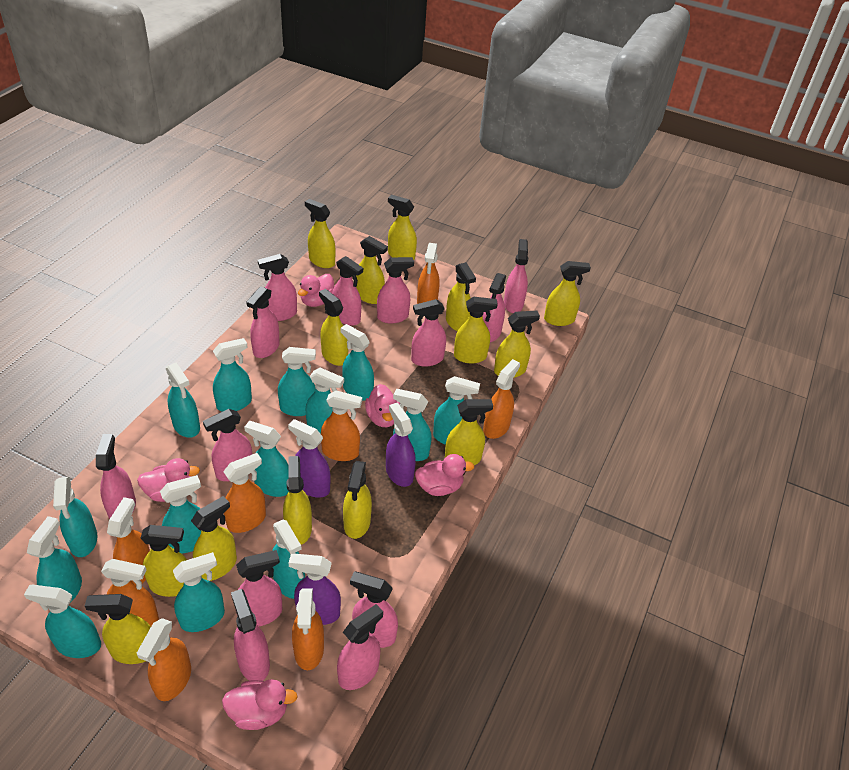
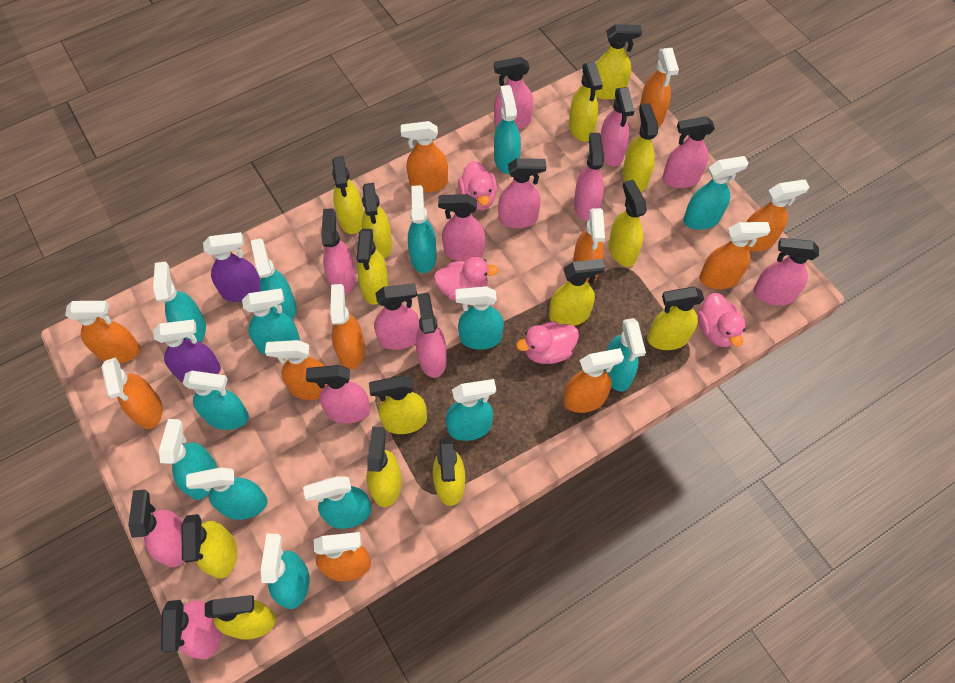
orange spray bottle: 8 -> 11
pink duck: 5 -> 4
purple spray bottle: 3 -> 2

